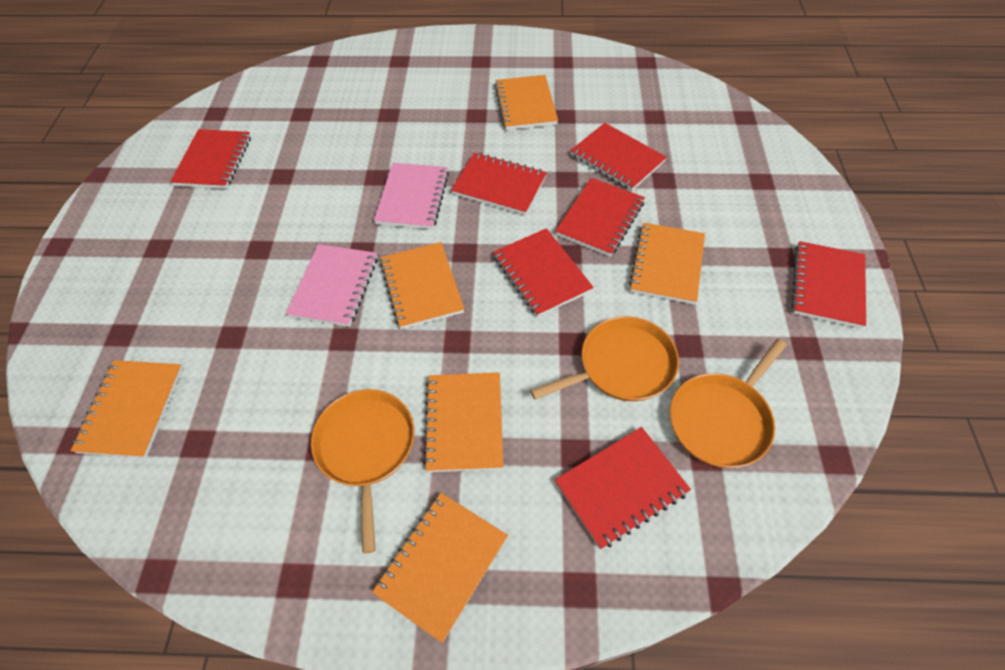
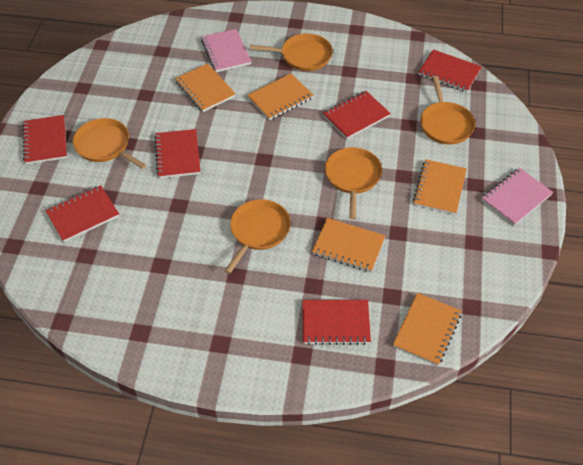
orange notebook: 6 -> 5
orange pan: 3 -> 5
red notebook: 7 -> 6

